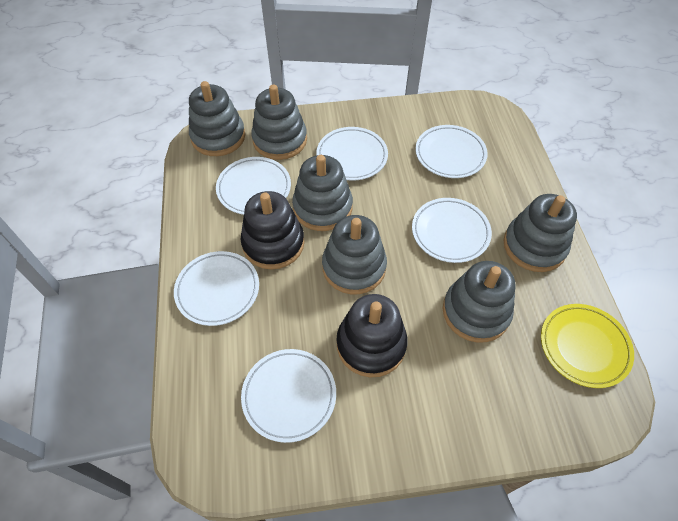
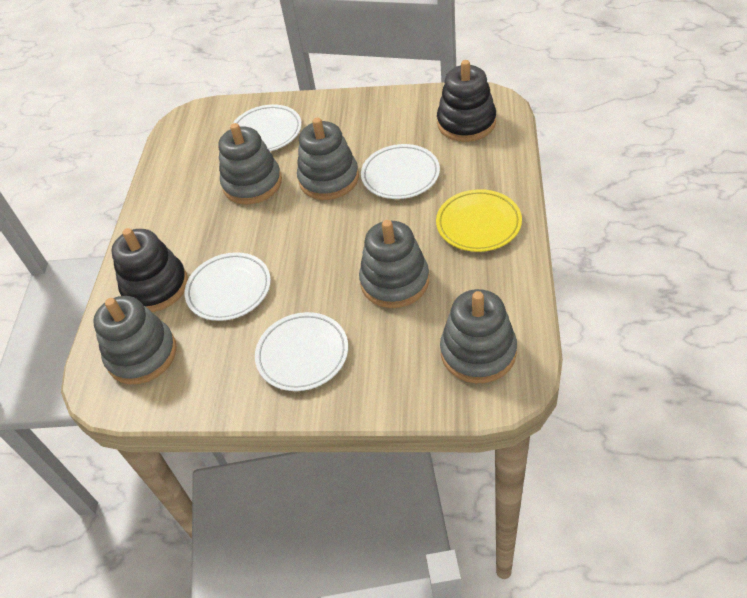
grey stacking toy: 6 -> 5
white plate: 6 -> 4

